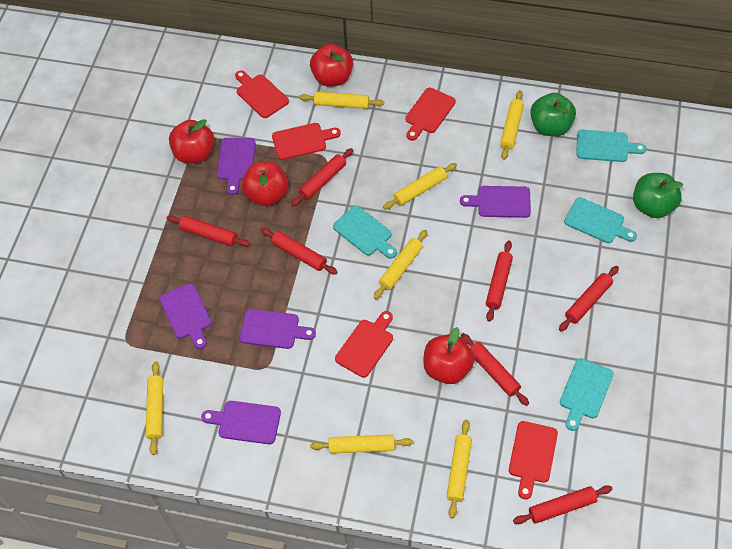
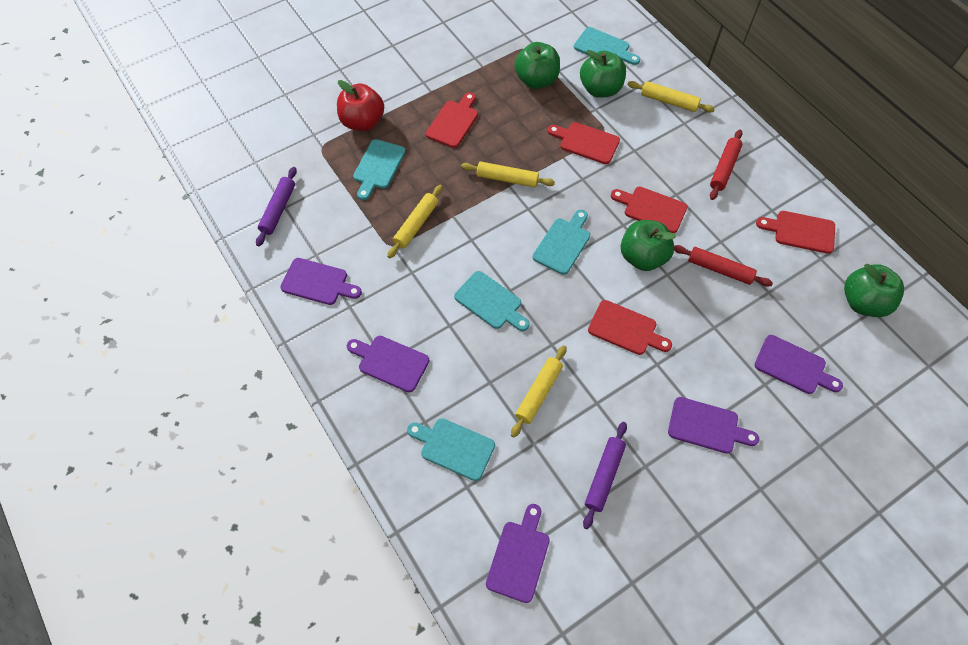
green apple: 2 -> 4
purple rolling pin: 0 -> 2
red apple: 4 -> 1
red rolling pin: 7 -> 2
turquoise cutting board: 4 -> 5
yellow rolling pin: 7 -> 4

